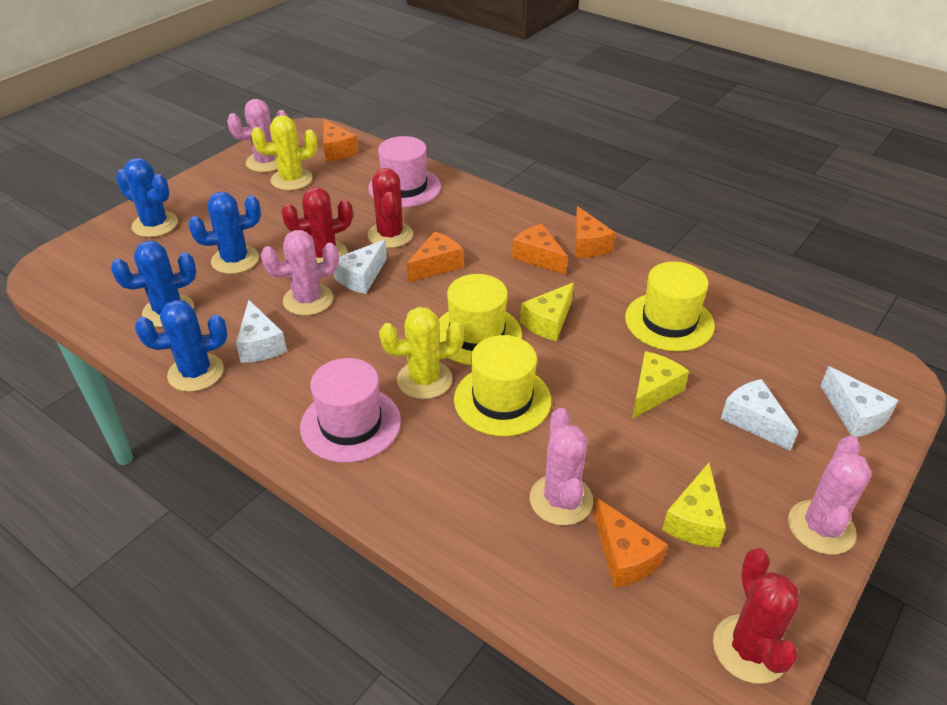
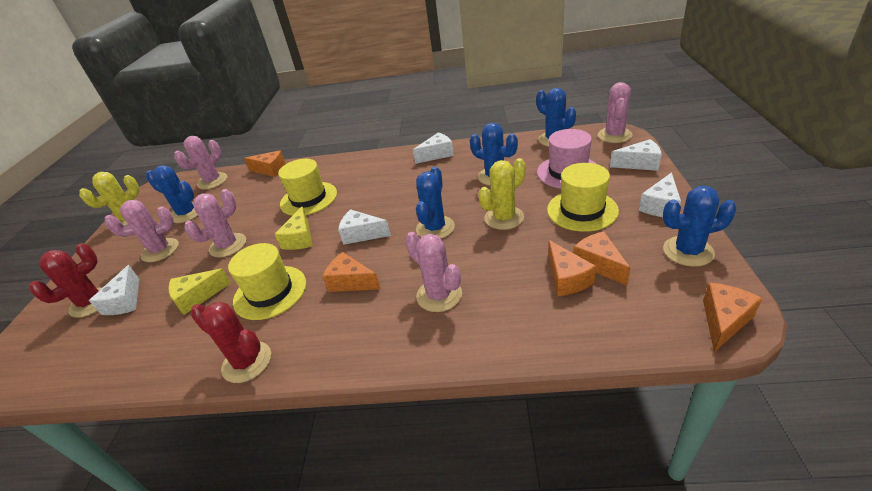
blue cactus: 4 -> 5
pink cactus: 4 -> 5
pink hat: 2 -> 1
red cactus: 3 -> 2
white cheese: 4 -> 5
yellow cheese: 3 -> 2

